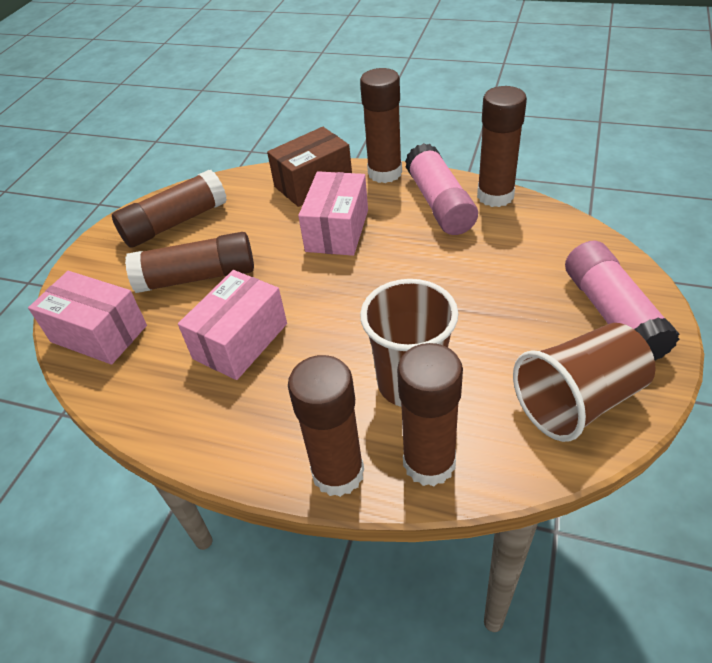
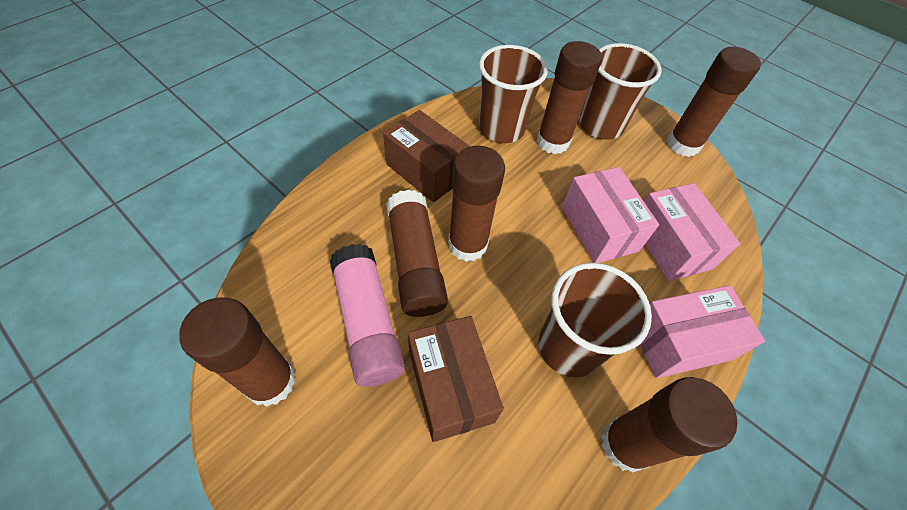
brown box: 1 -> 2
brown cup: 2 -> 3
pink glue stick: 2 -> 1

